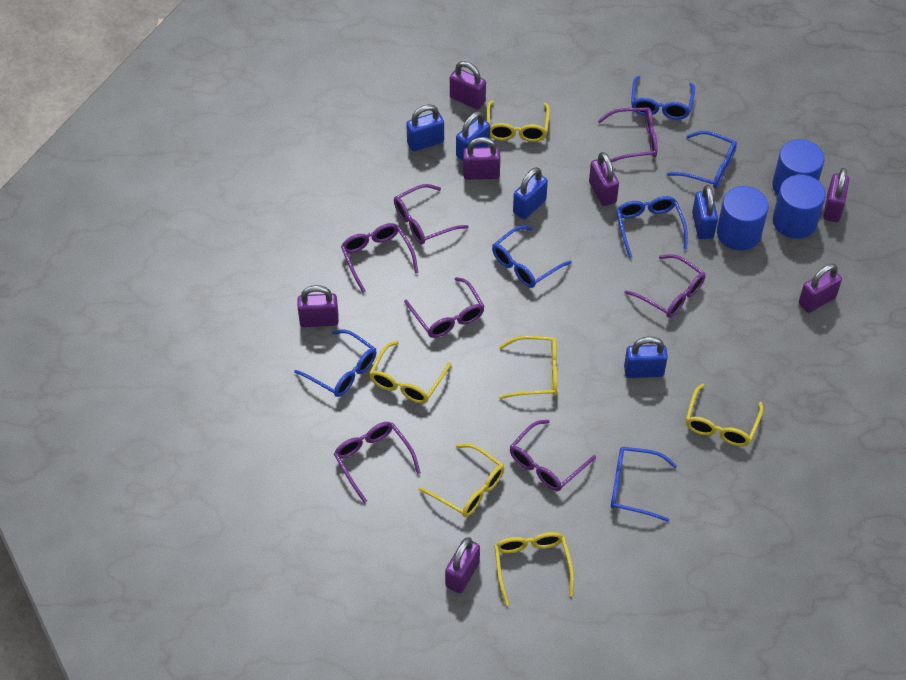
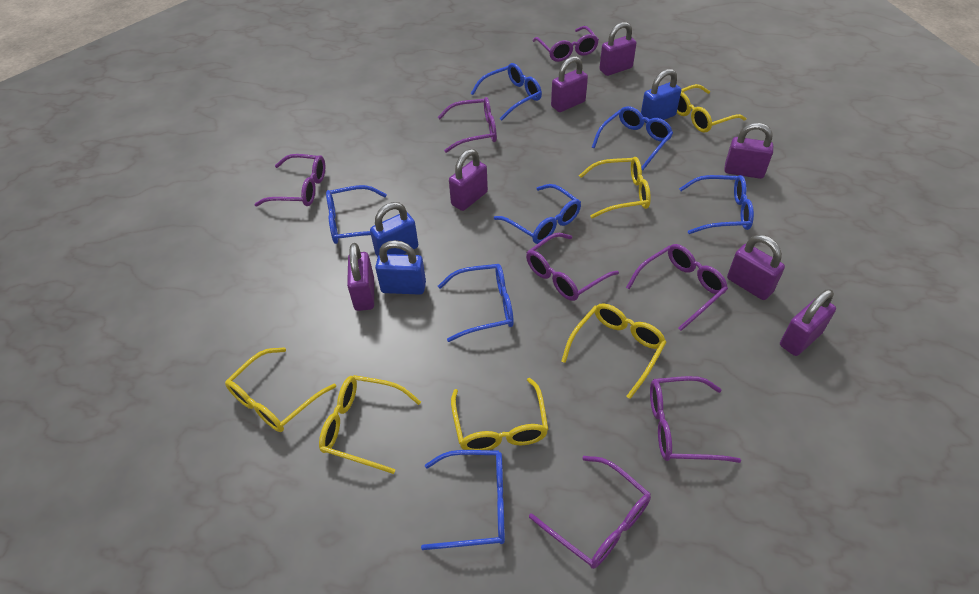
blue cylinder: 3 -> 0
blue glasses: 6 -> 7
blue padlock: 5 -> 3

